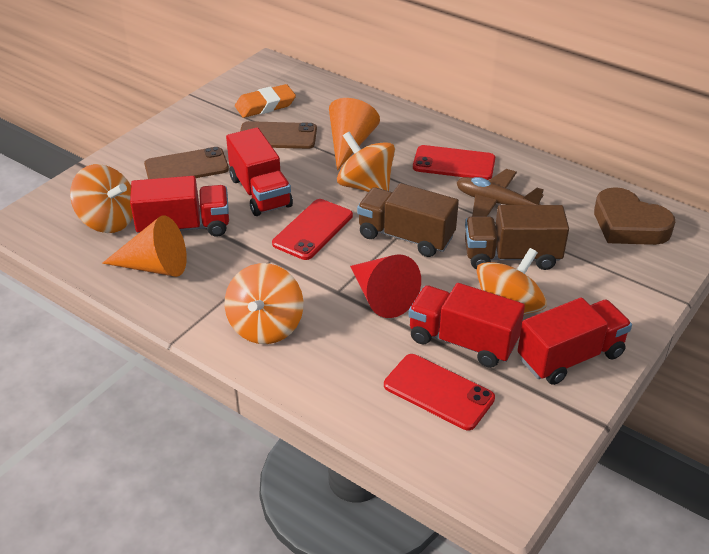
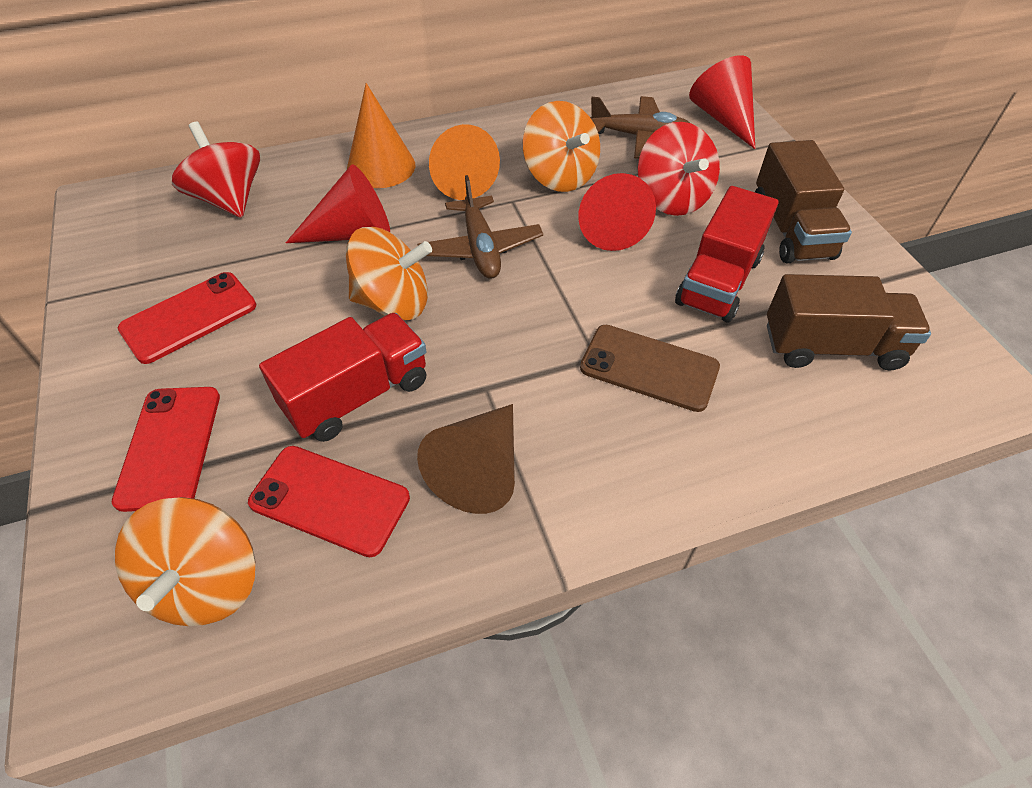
brown cone: 0 -> 1
brown heart: 1 -> 0
brown phone: 2 -> 1
brown plane: 1 -> 2
orange eraser: 1 -> 0
orange spinning top: 4 -> 3
red cone: 1 -> 3
red spinning top: 0 -> 2
red truck: 4 -> 2

